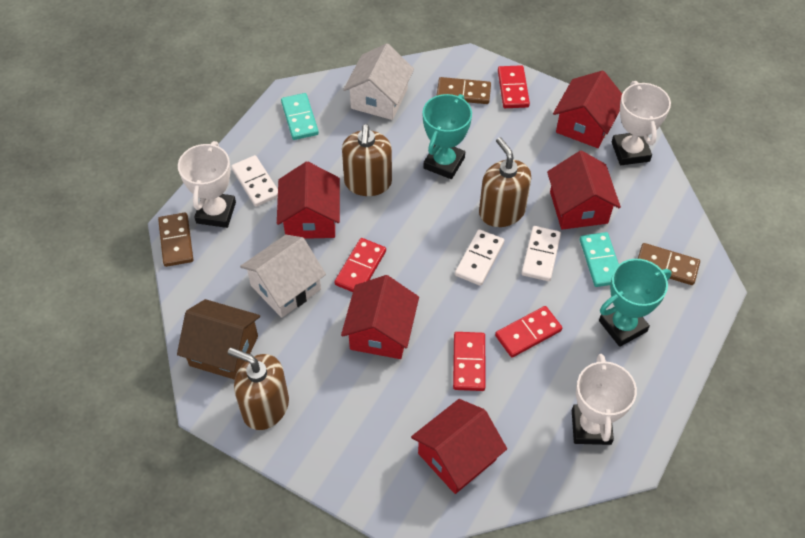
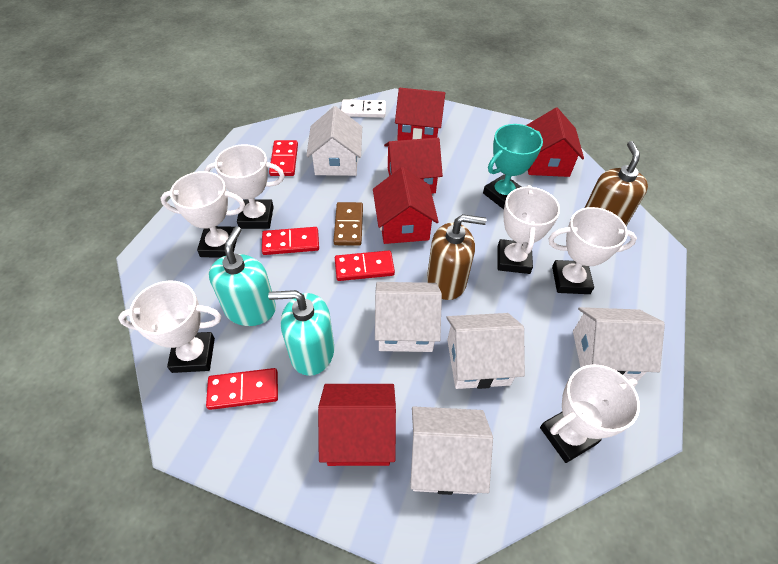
brown domino: 3 -> 1
brown house: 1 -> 0
brown soap dispenser: 3 -> 2
turquoise domino: 2 -> 0
turquoise soap dispenser: 0 -> 2
turquoise trophy: 2 -> 1
white domino: 3 -> 1
white house: 2 -> 5
white trophy: 3 -> 6

